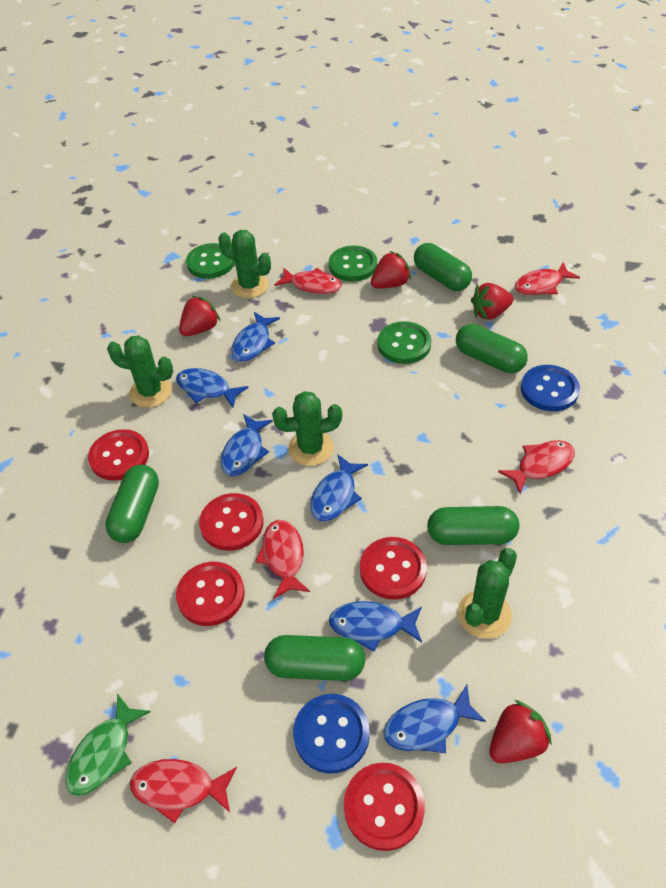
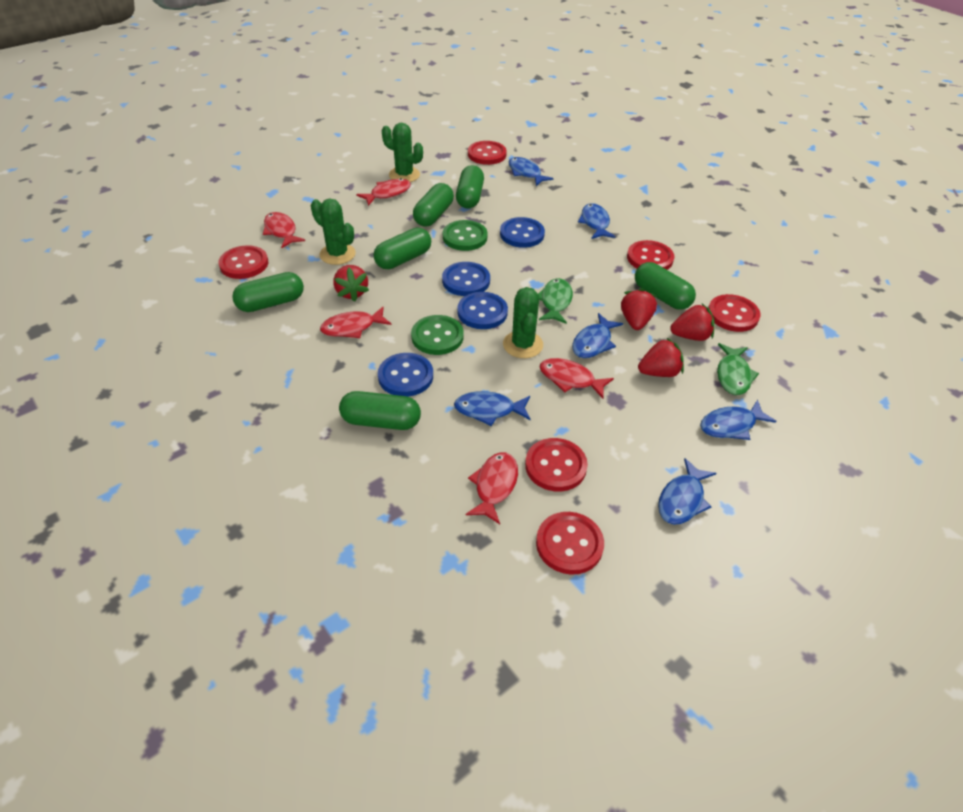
blue button: 2 -> 4
green button: 3 -> 2
green cactus: 4 -> 3
green capsule: 5 -> 6
green fish: 1 -> 2
red button: 5 -> 6

